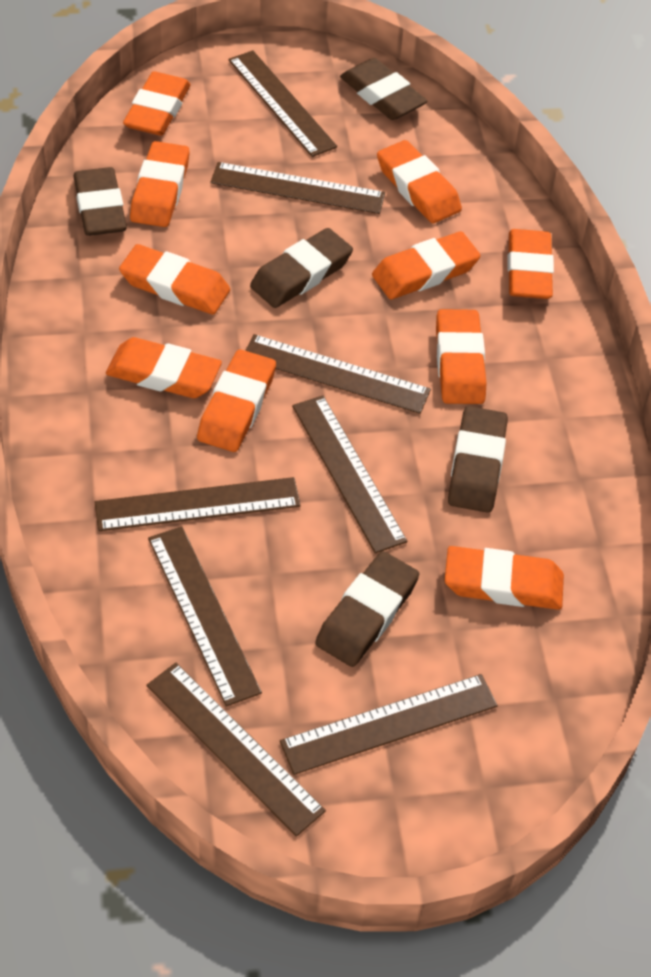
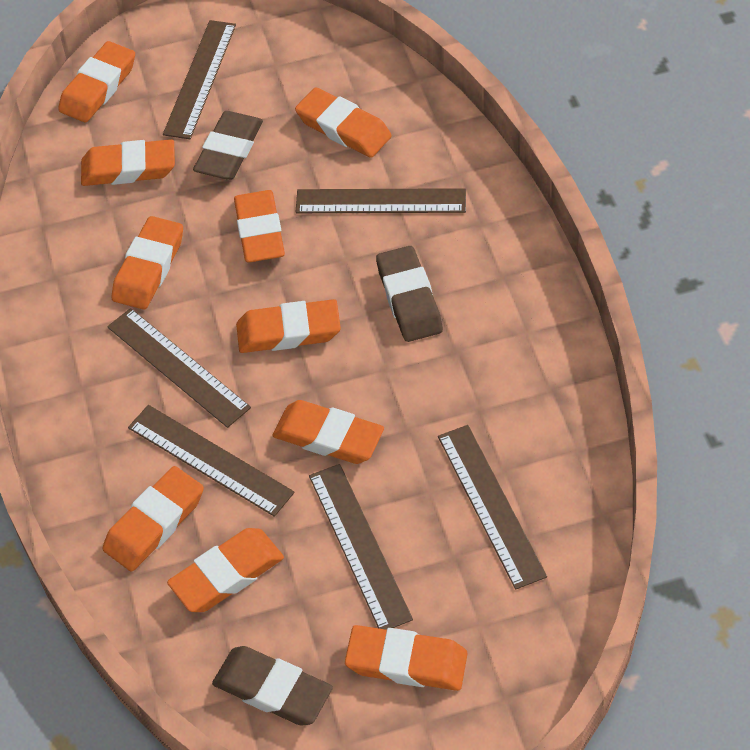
brown eraser: 5 -> 3
brown ruler: 8 -> 6

